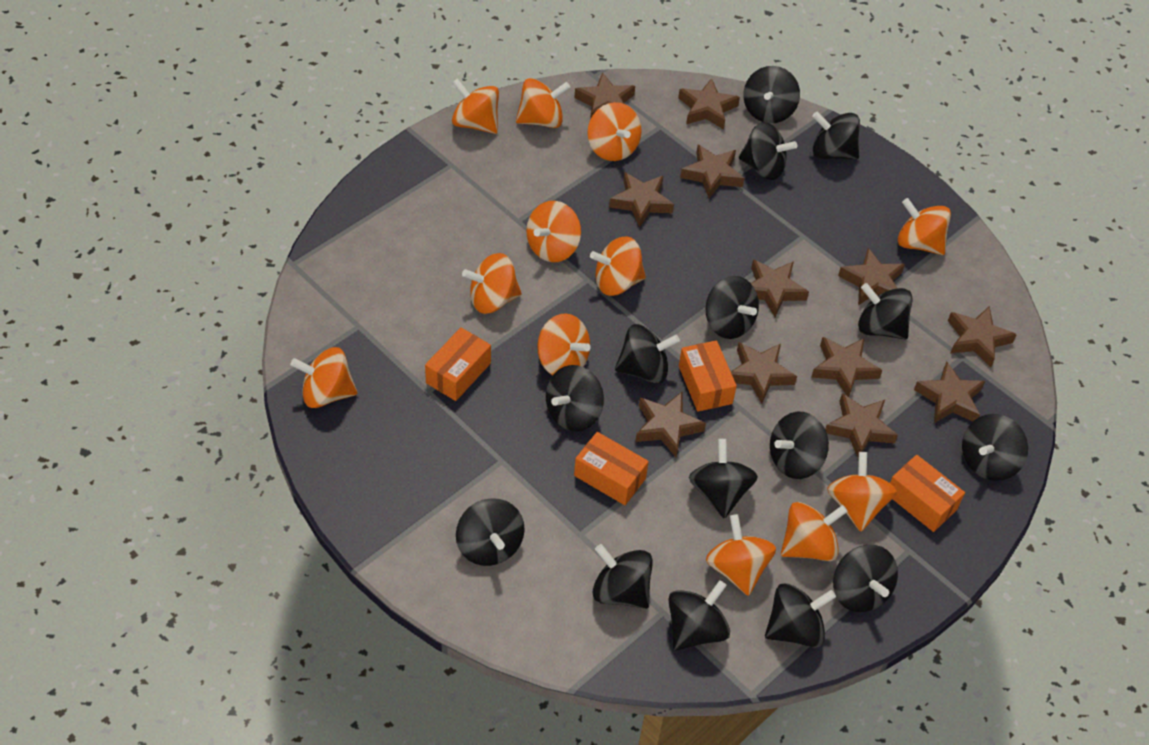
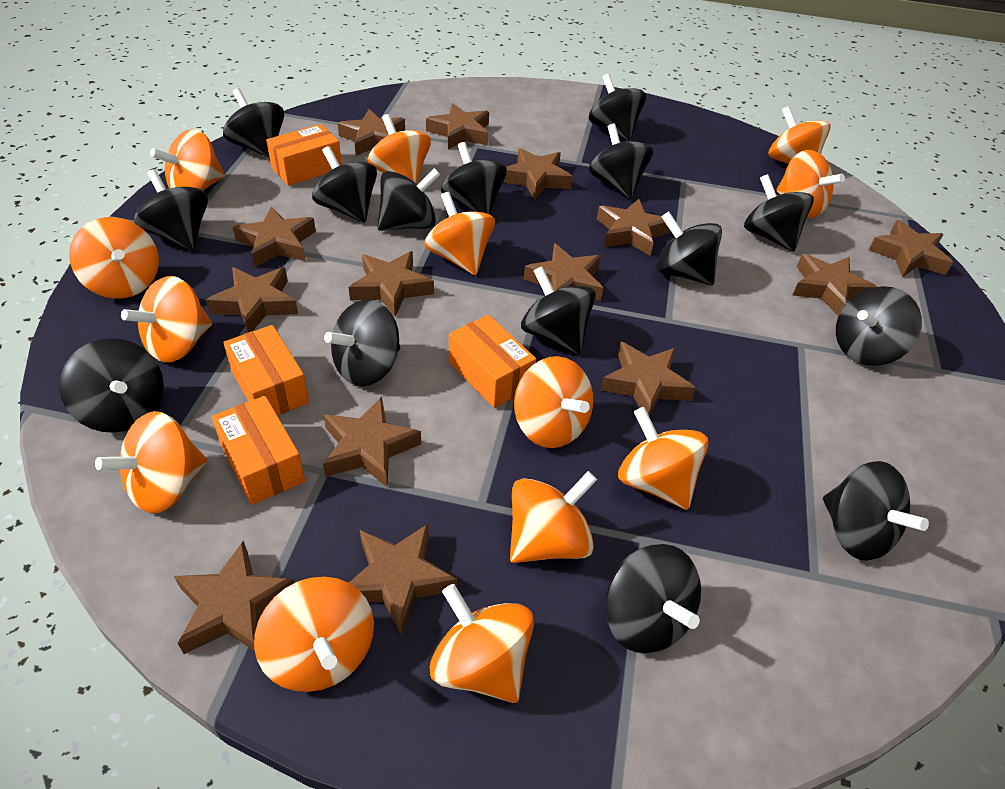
brown star: 12 -> 14
orange spinning top: 12 -> 13

